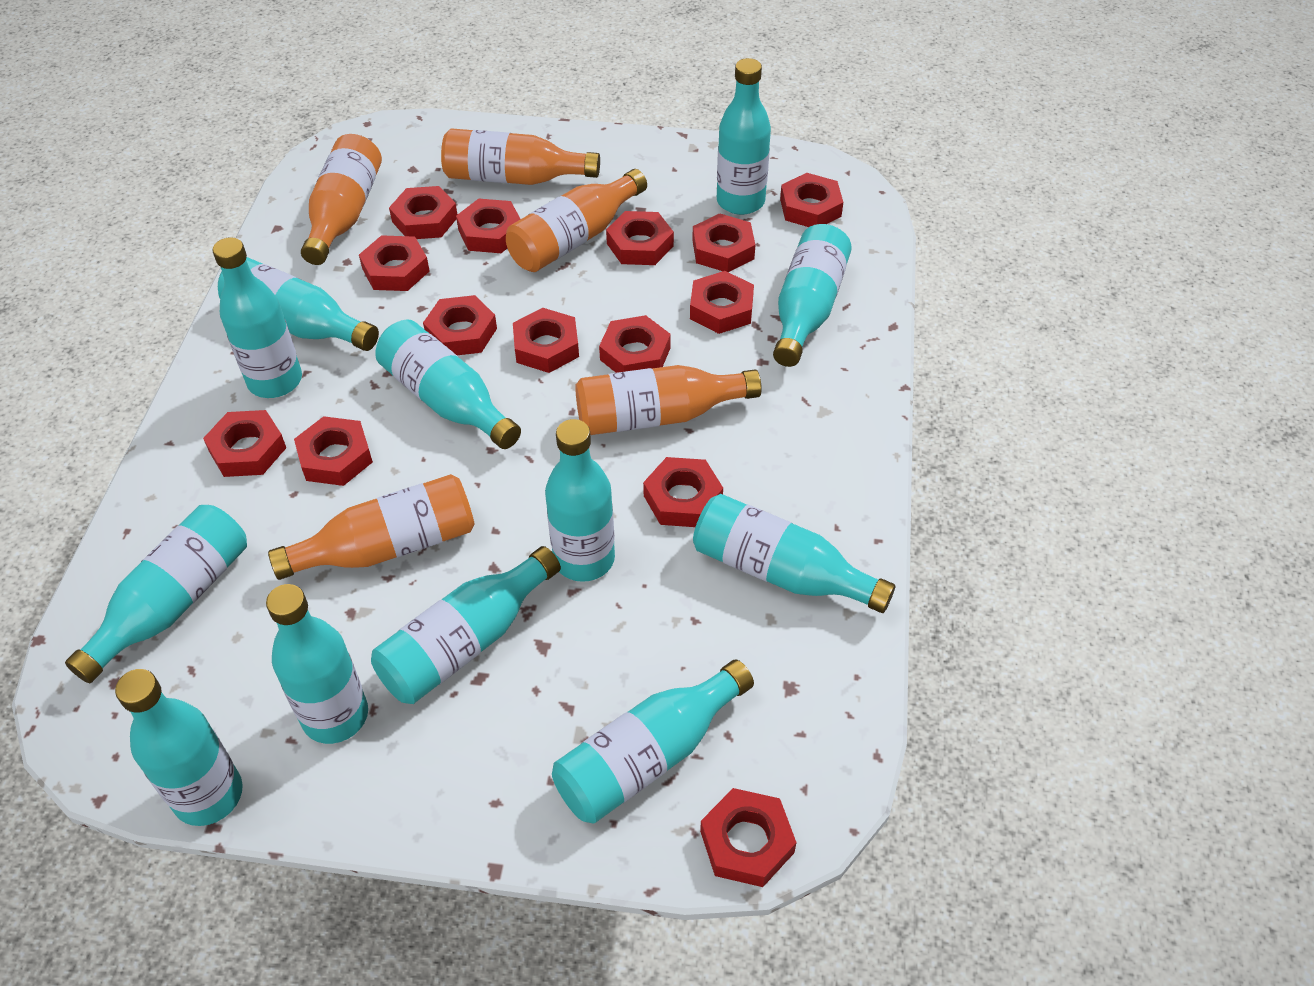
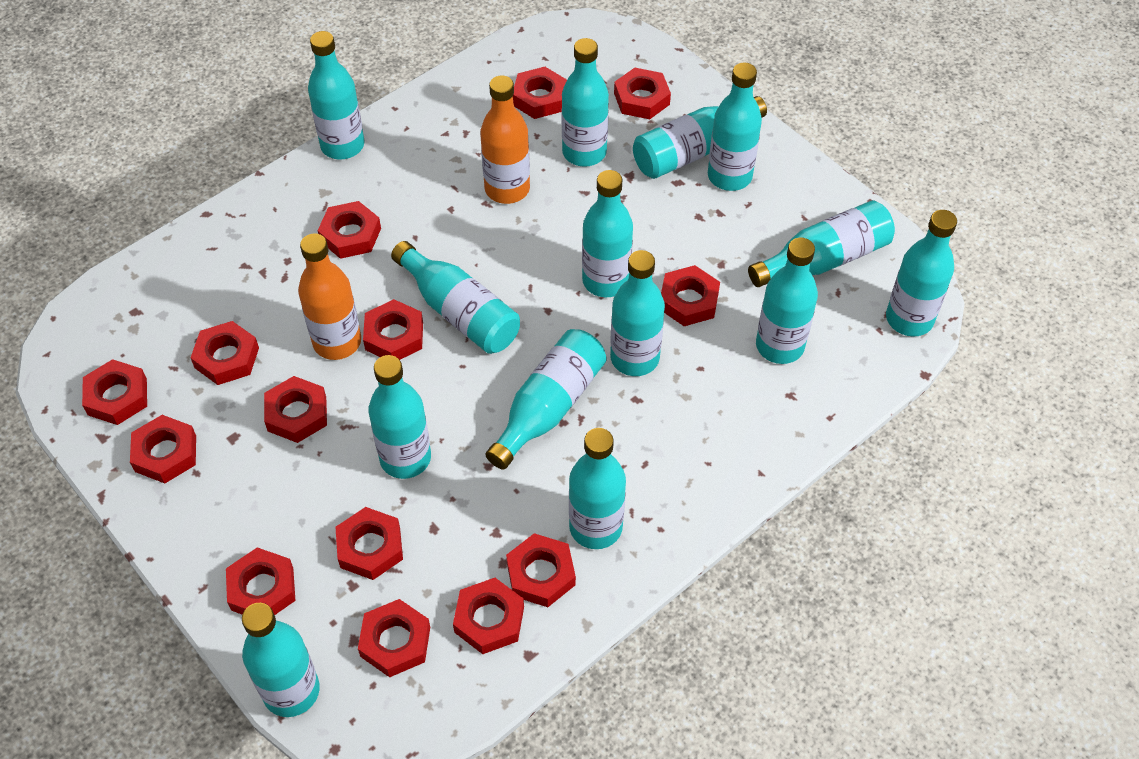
orange bottle: 5 -> 2
turquoise bottle: 12 -> 14

